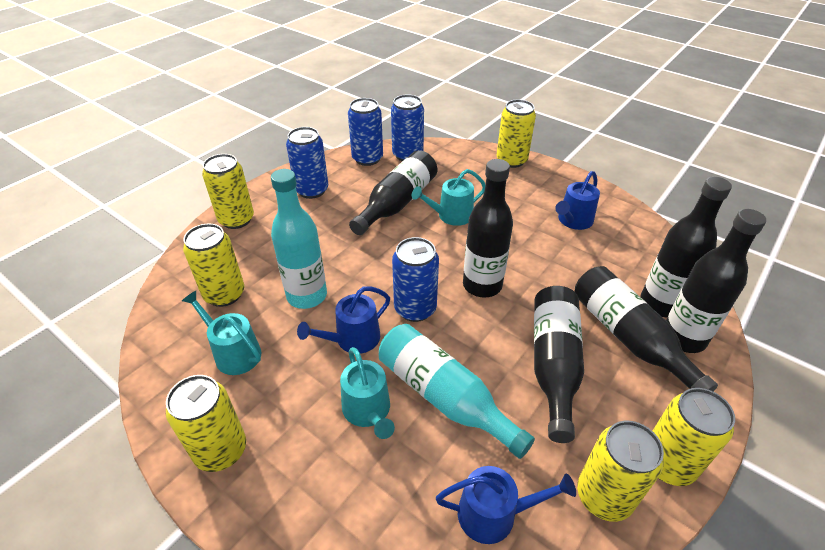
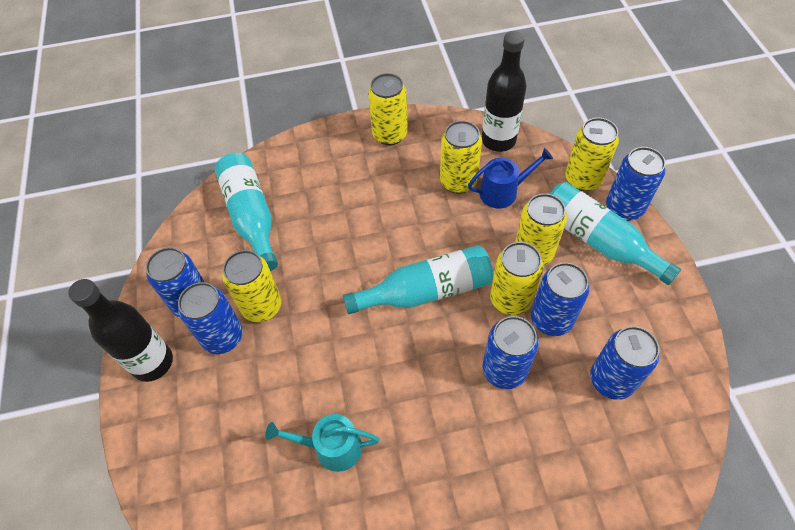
black bottle: 6 -> 2
blue can: 4 -> 6
blue watering can: 3 -> 1
turquoise bottle: 2 -> 3
turquoise watering can: 3 -> 1

